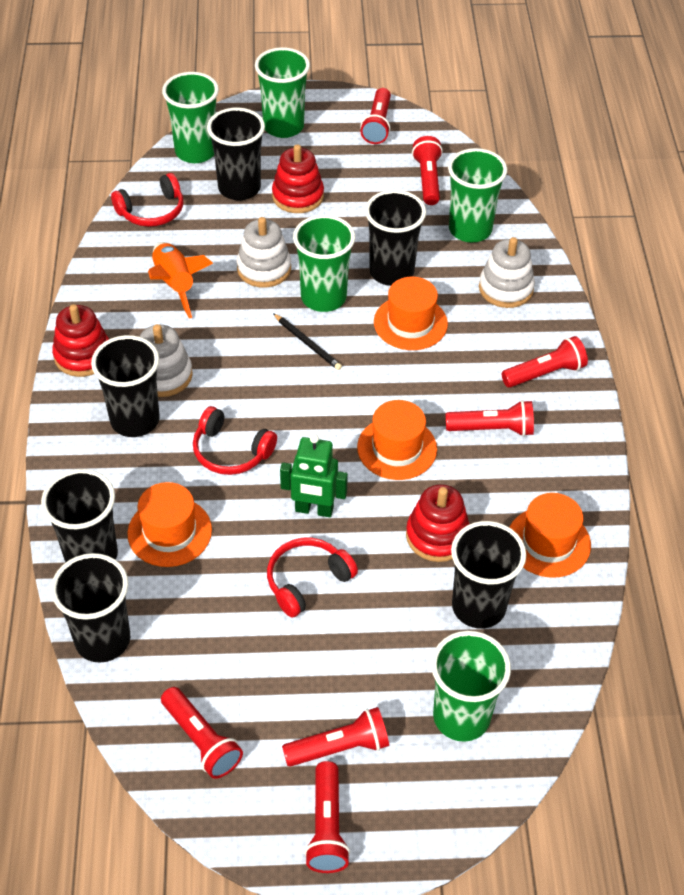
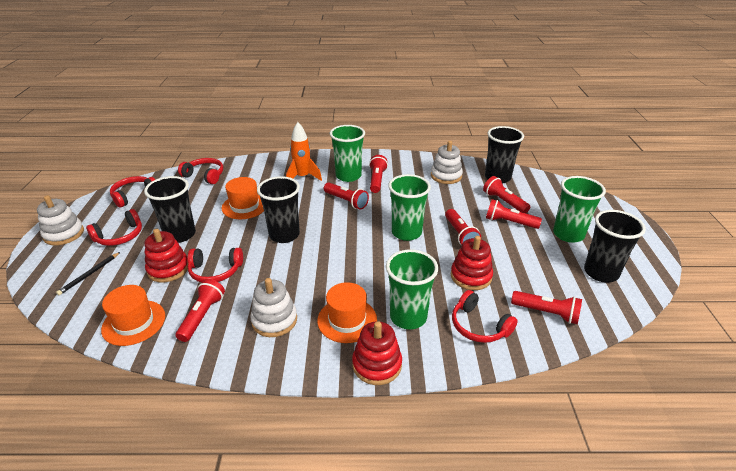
black cup: 6 -> 4
green cup: 5 -> 4
green robot: 1 -> 0
orange hat: 4 -> 3
red headphones: 3 -> 5

